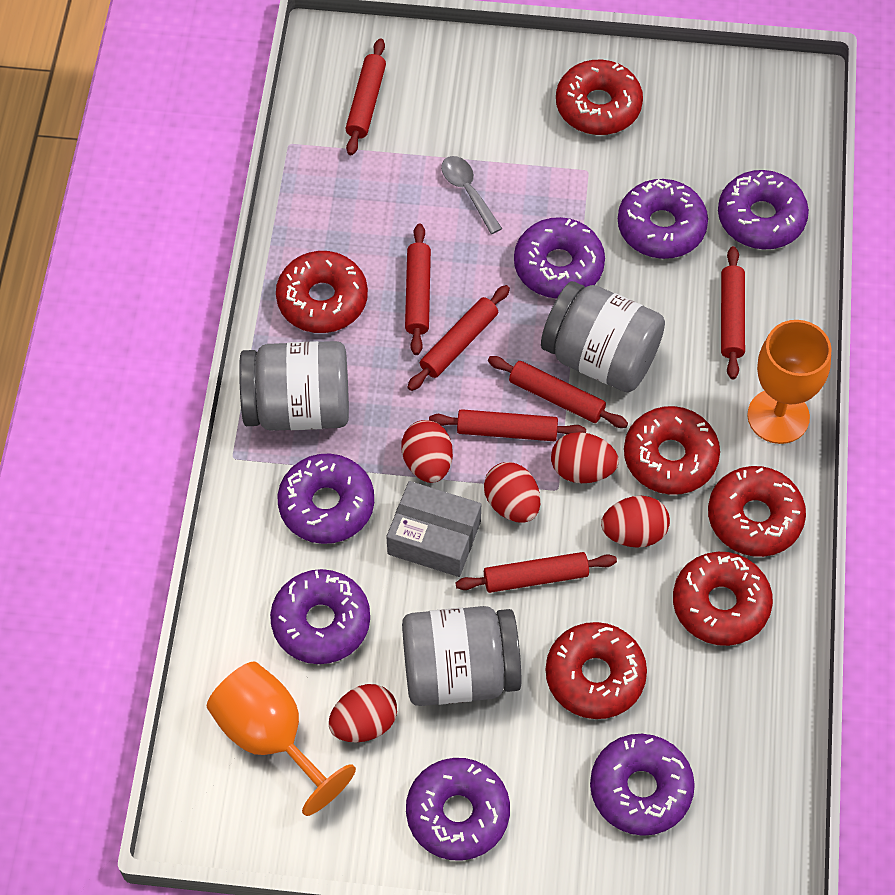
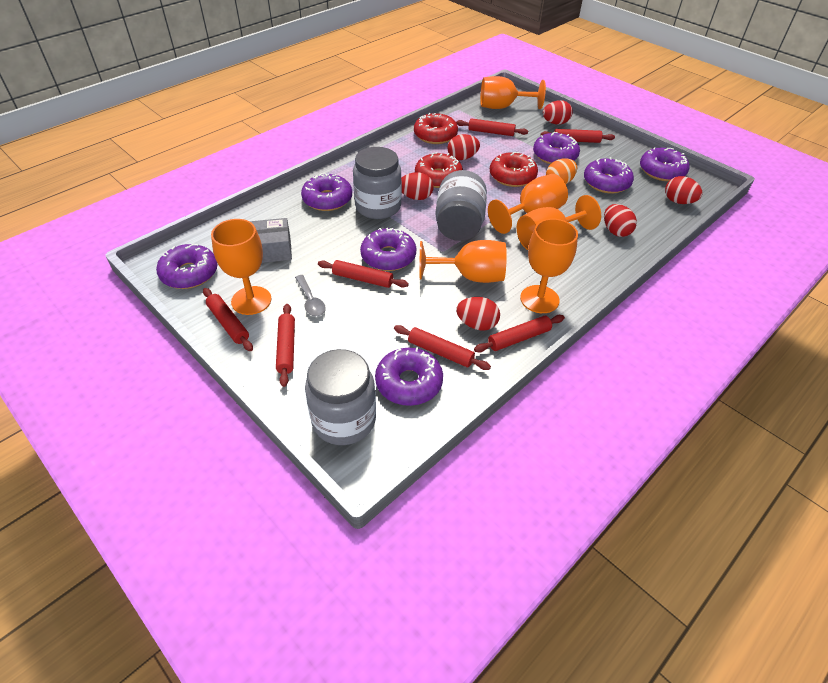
orange egg: 0 -> 1
orange goblet: 2 -> 6
red donut: 6 -> 3
red egg: 5 -> 6

